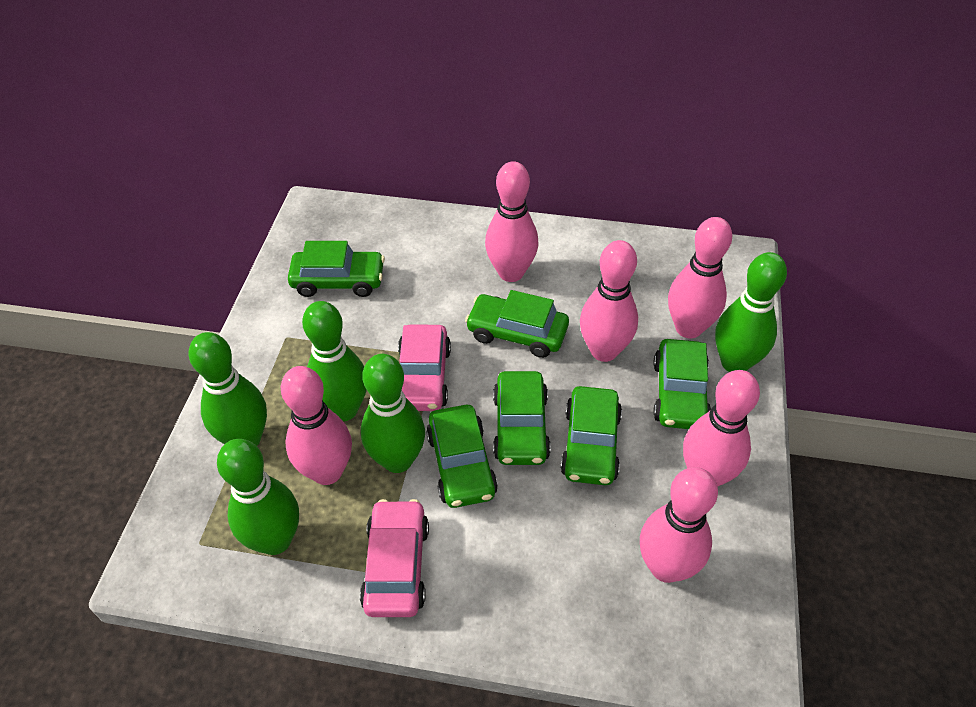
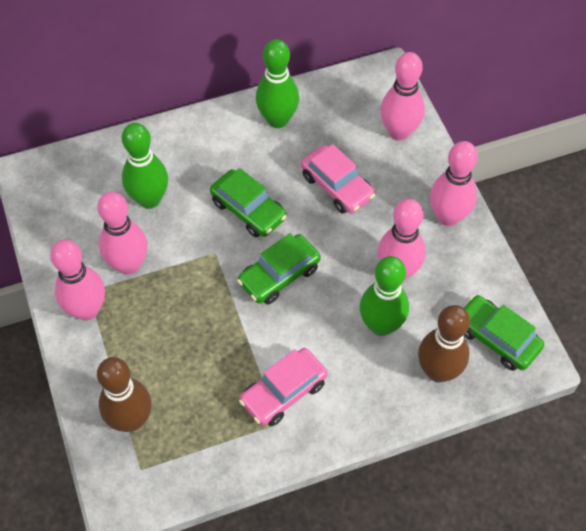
brown bowling pin: 0 -> 2
green bowling pin: 5 -> 3
green car: 6 -> 3
pink bowling pin: 6 -> 5

